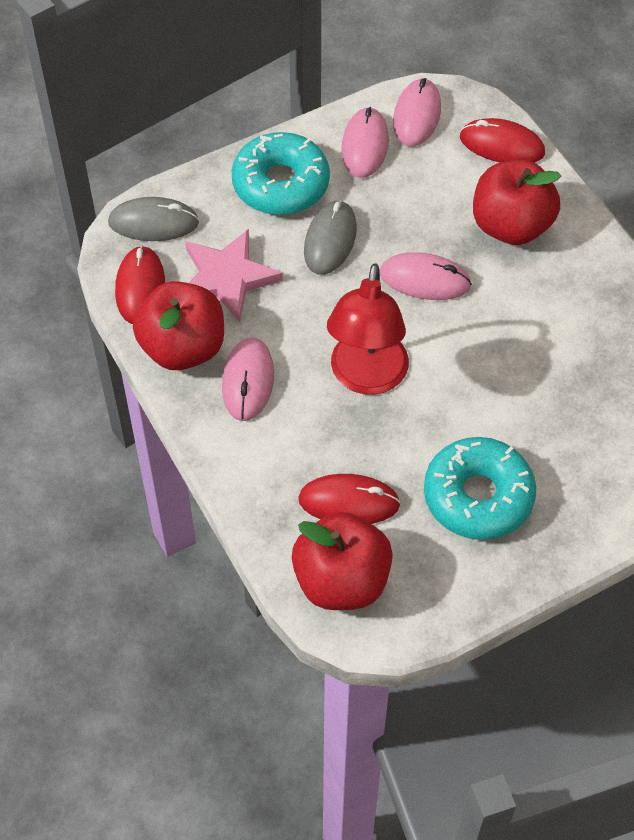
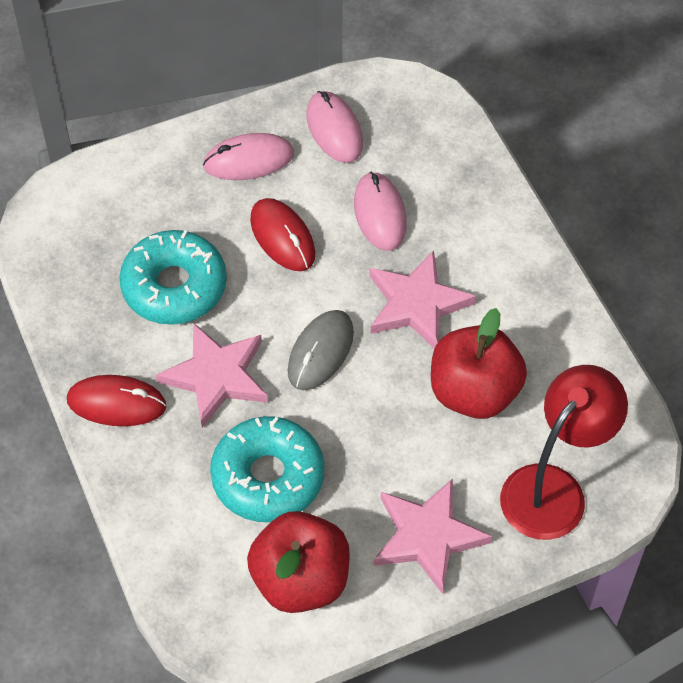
grey mouse: 2 -> 1
pink mouse: 4 -> 3
pink star: 1 -> 3
red apple: 3 -> 2
red mouse: 3 -> 2

